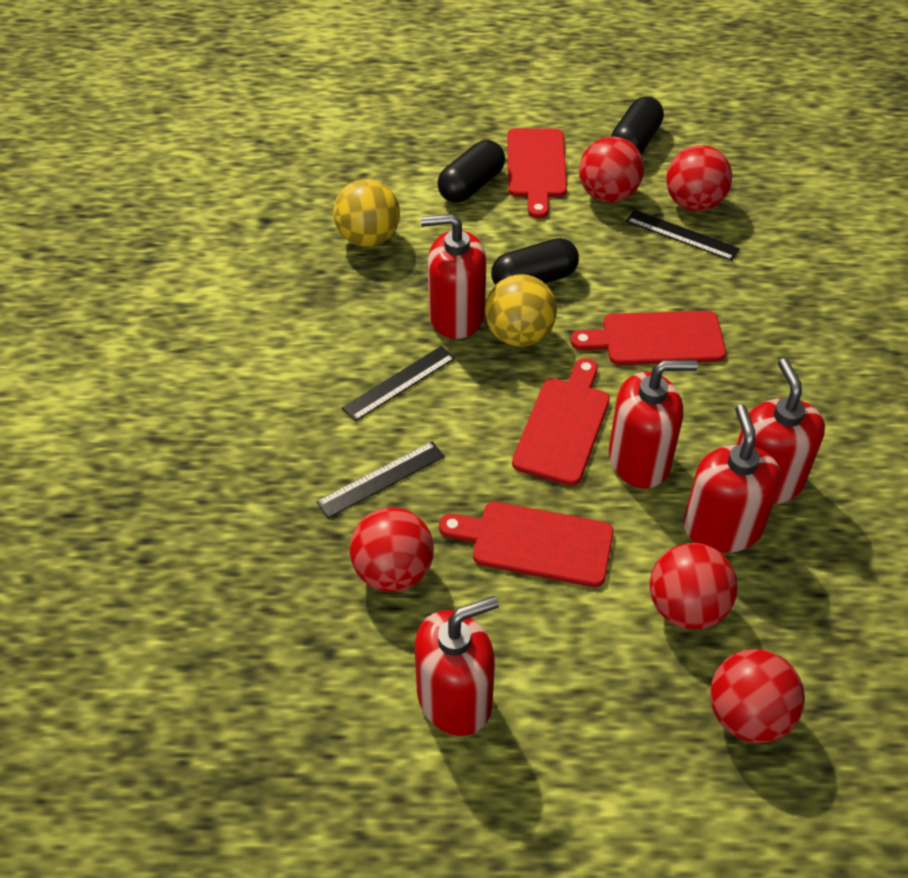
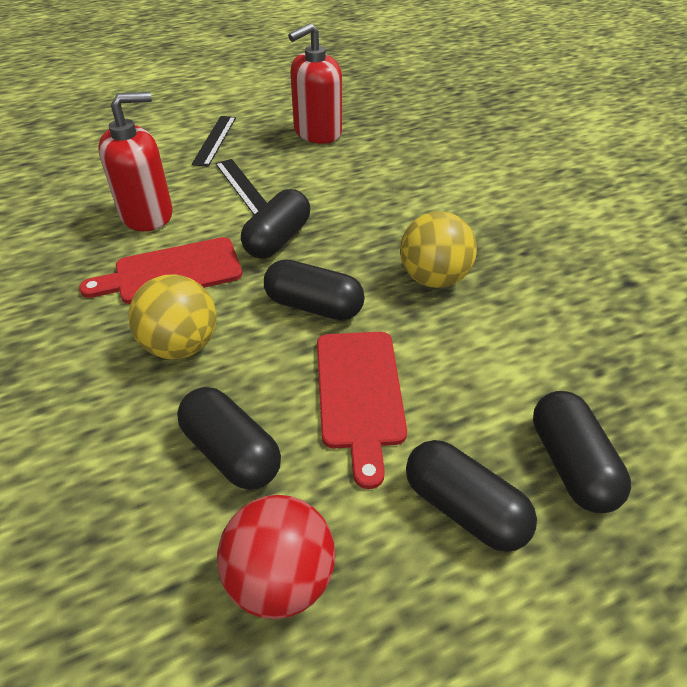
black capsule: 3 -> 5
black ruler: 3 -> 2
red ball: 5 -> 1
red cutting board: 4 -> 2
red soap dispenser: 5 -> 2

